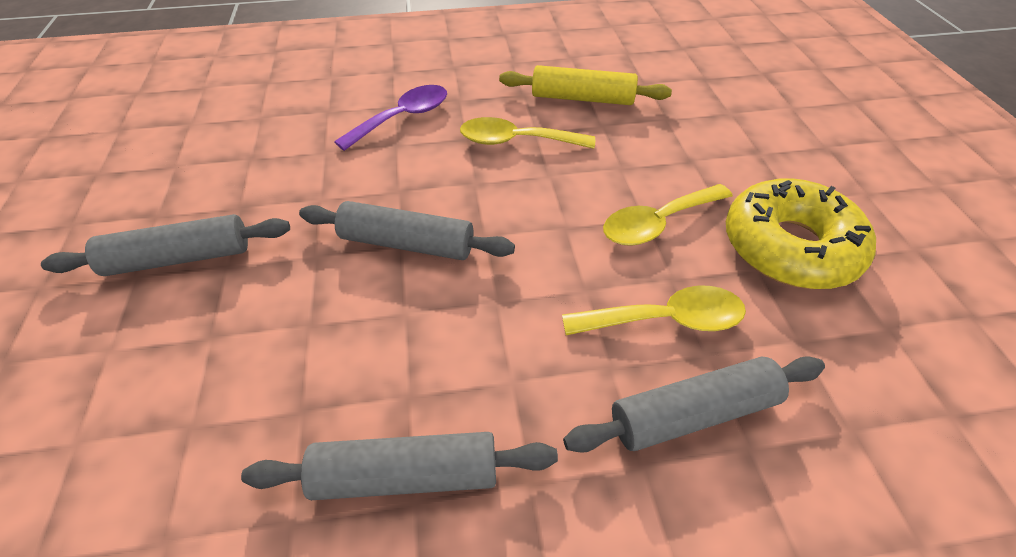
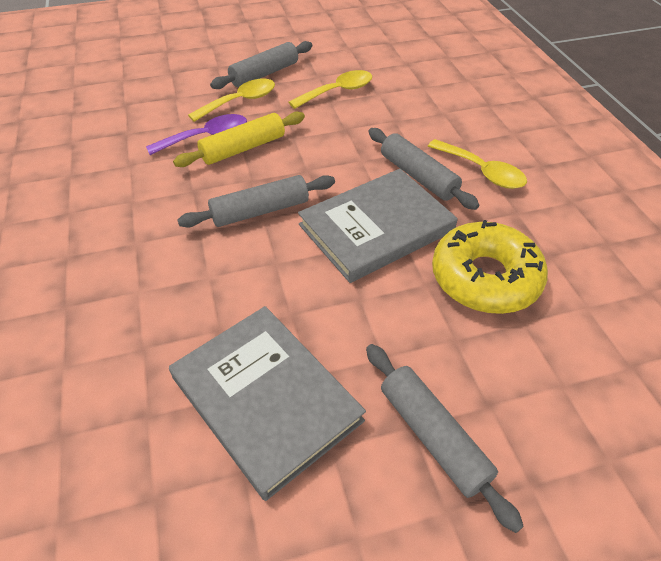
grey book: 0 -> 2

